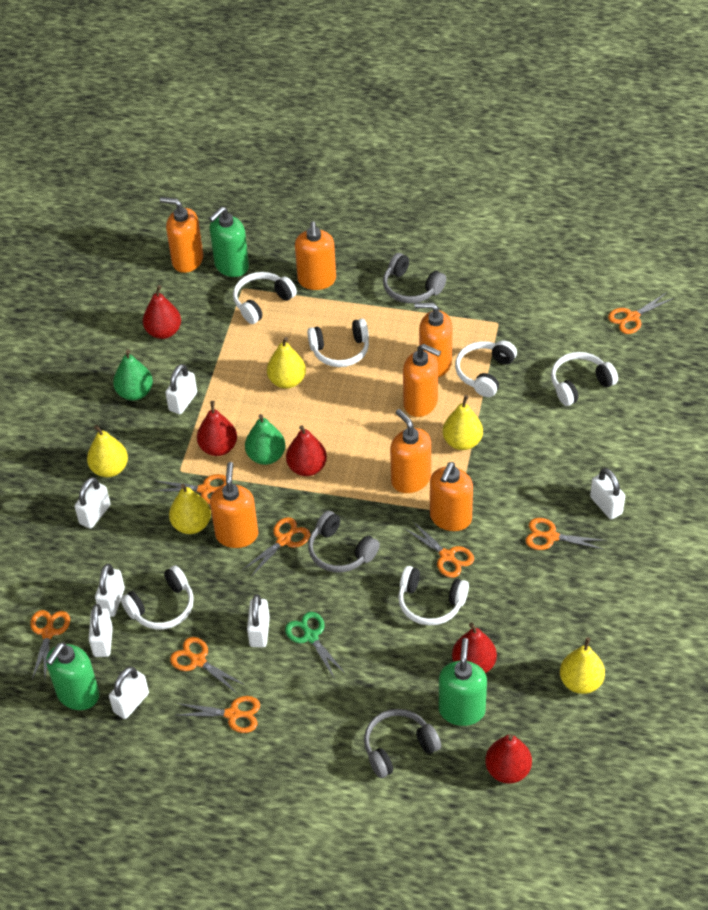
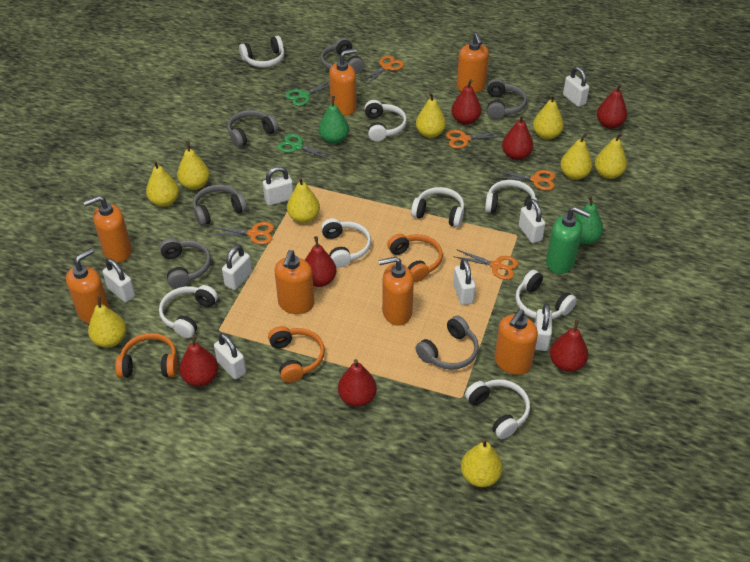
green scissors: 1 -> 2
green soap dispenser: 3 -> 1
grey headphones: 3 -> 6
orange headphones: 0 -> 3
orange scissors: 8 -> 5
red pear: 5 -> 7
white headphones: 6 -> 8
white padlock: 7 -> 8
yellow pear: 5 -> 9

